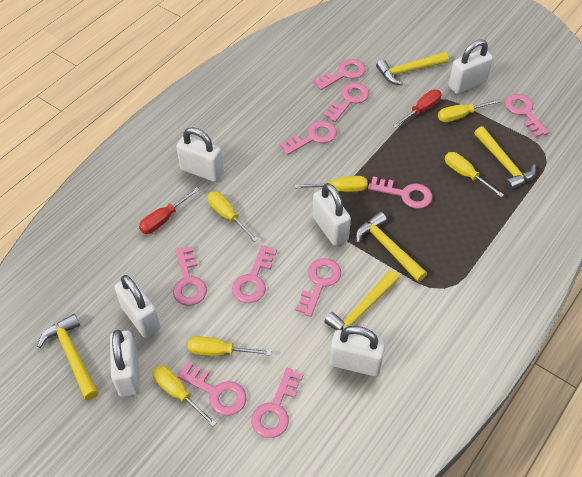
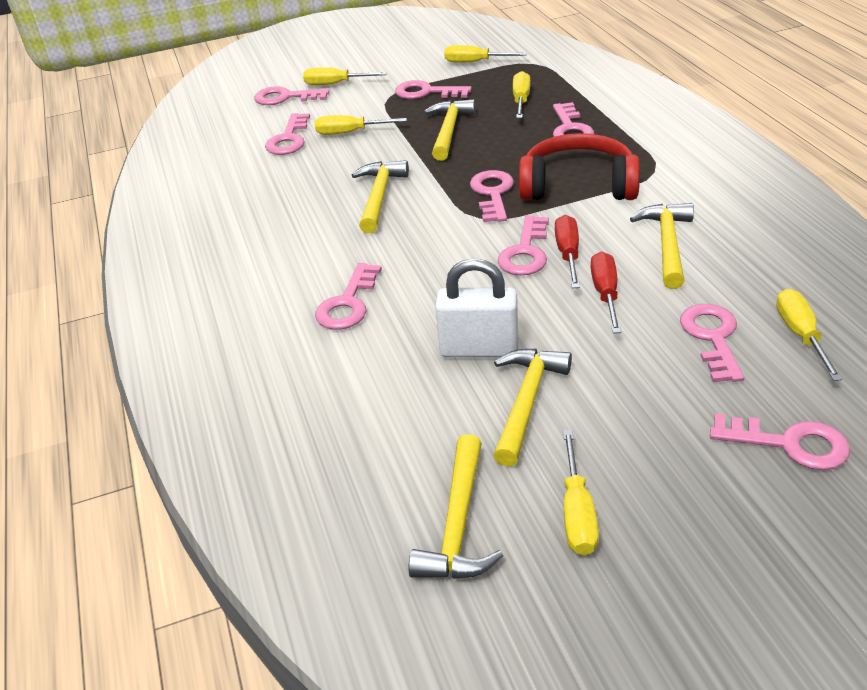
pink key: 10 -> 9
red headphones: 0 -> 1
white padlock: 6 -> 1

